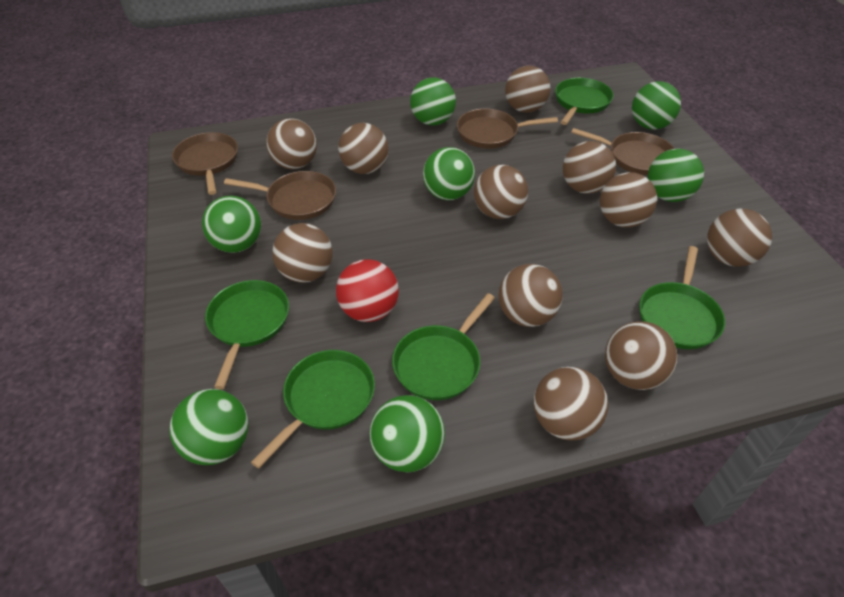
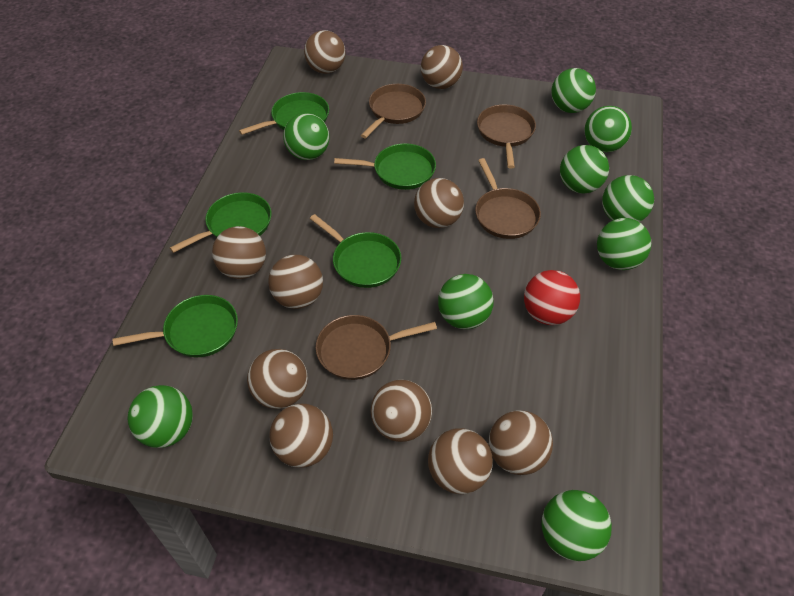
brown ball: 11 -> 10
green ball: 7 -> 9

